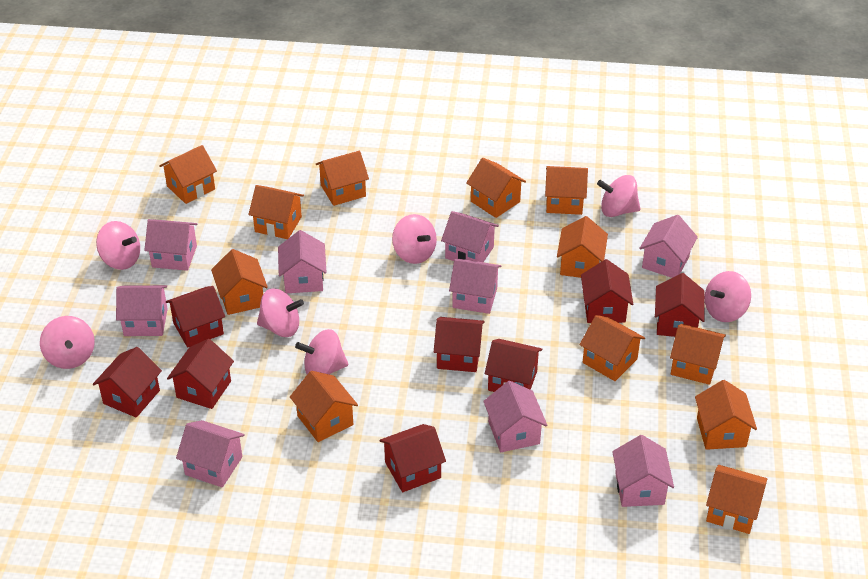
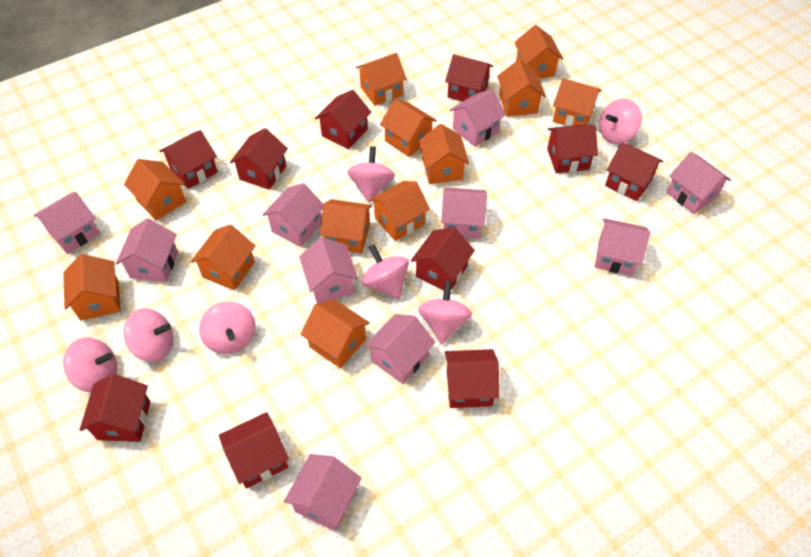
pink house: 9 -> 10
red house: 8 -> 10

